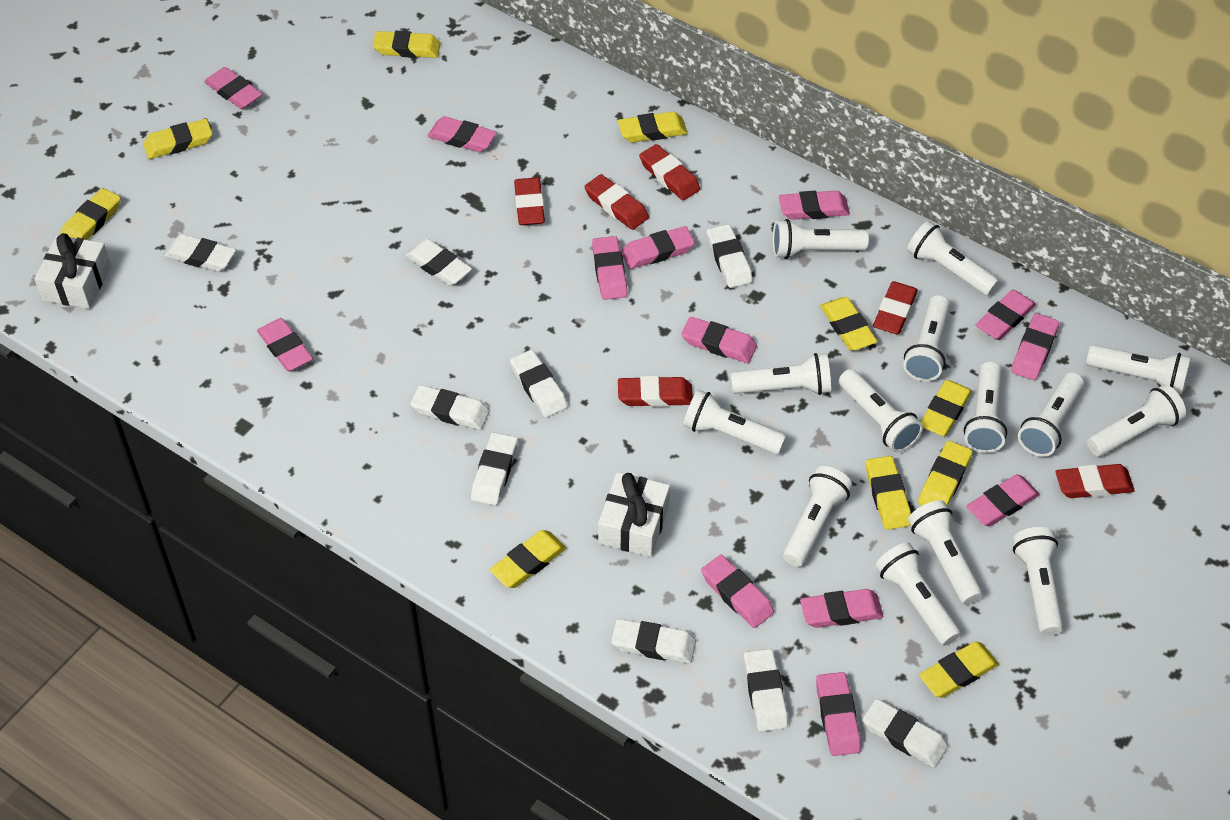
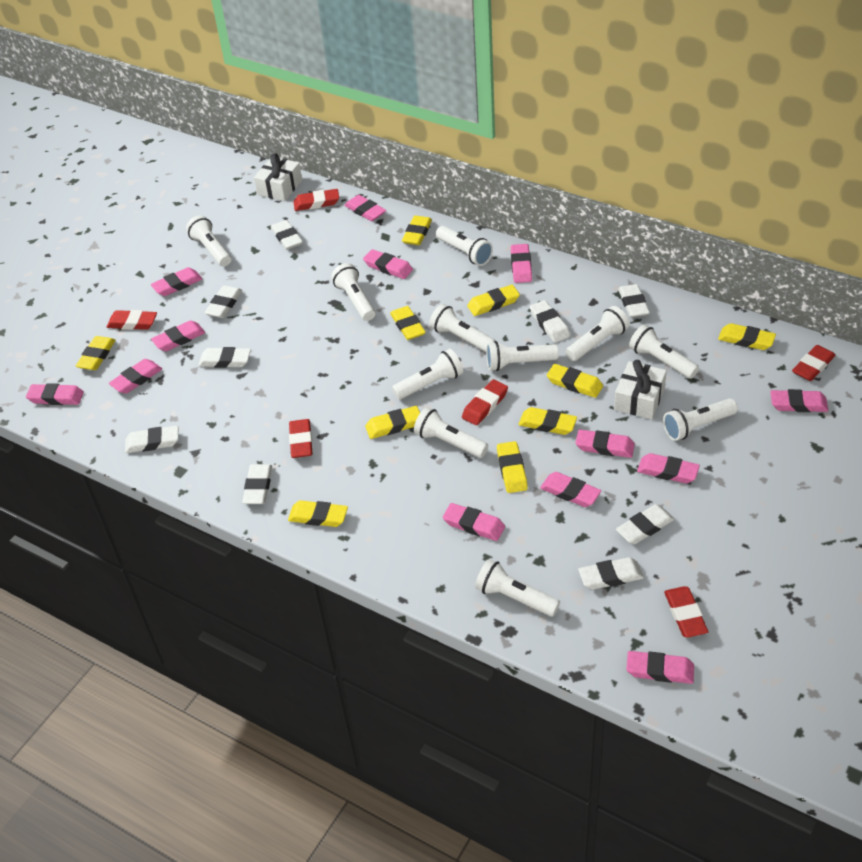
white flashlight: 14 -> 11

